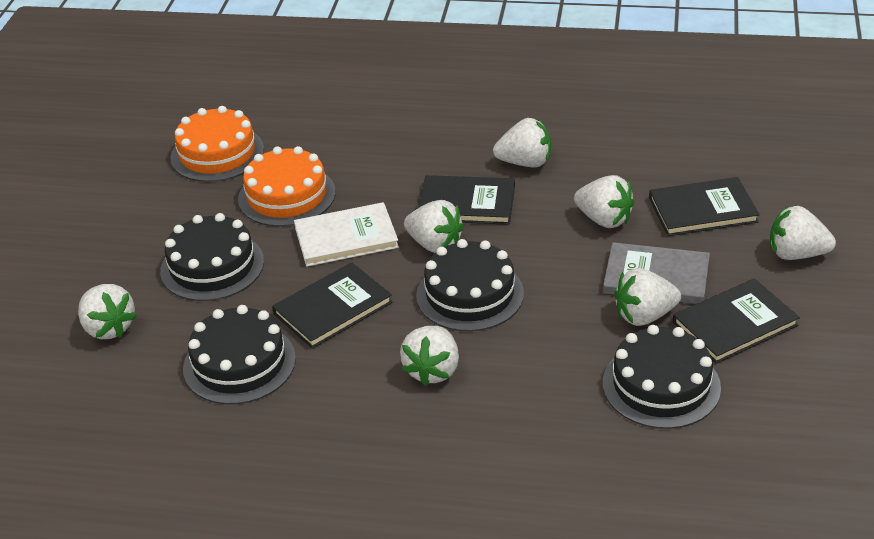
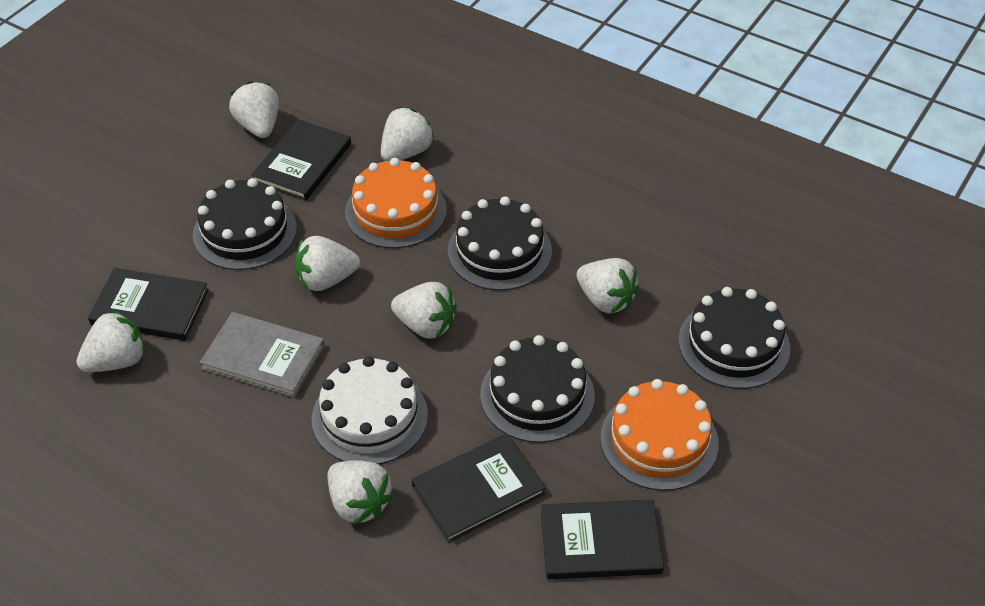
white book: 1 -> 0
white cake: 0 -> 1

